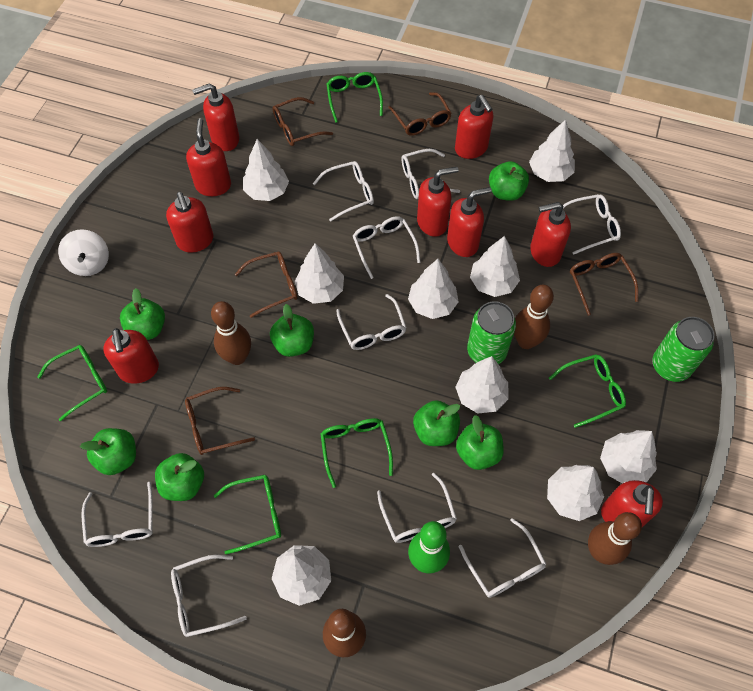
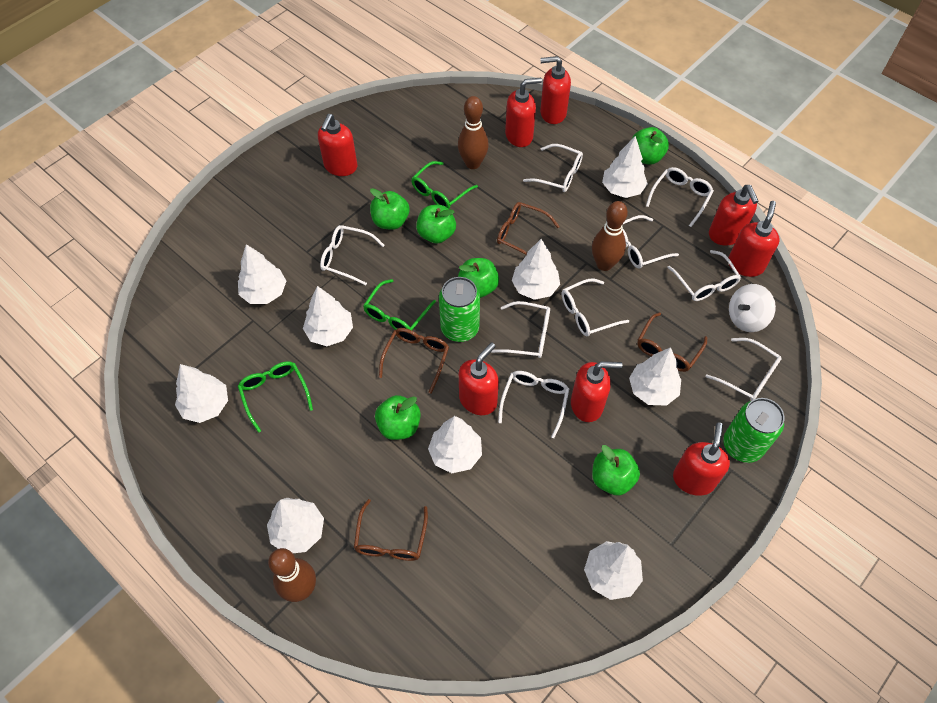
brown bowling pin: 4 -> 3
brown glasses: 5 -> 4
green apple: 7 -> 6
green bowling pin: 1 -> 0
green glasses: 5 -> 3
red soap dispenser: 9 -> 8

